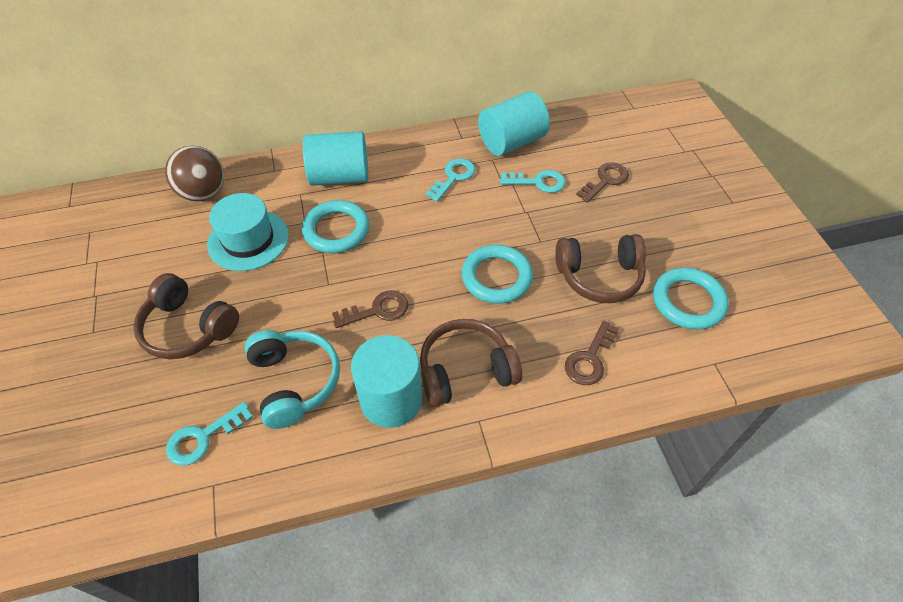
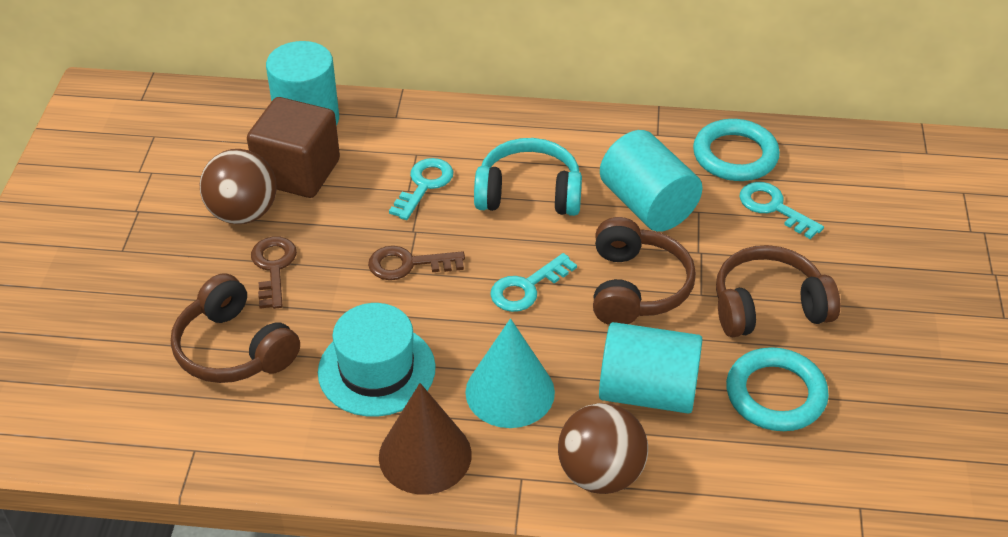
brown ball: 1 -> 2
brown cone: 0 -> 1
brown cube: 0 -> 1
brown key: 3 -> 2
turquoise cone: 0 -> 1
turquoise ring: 3 -> 2

